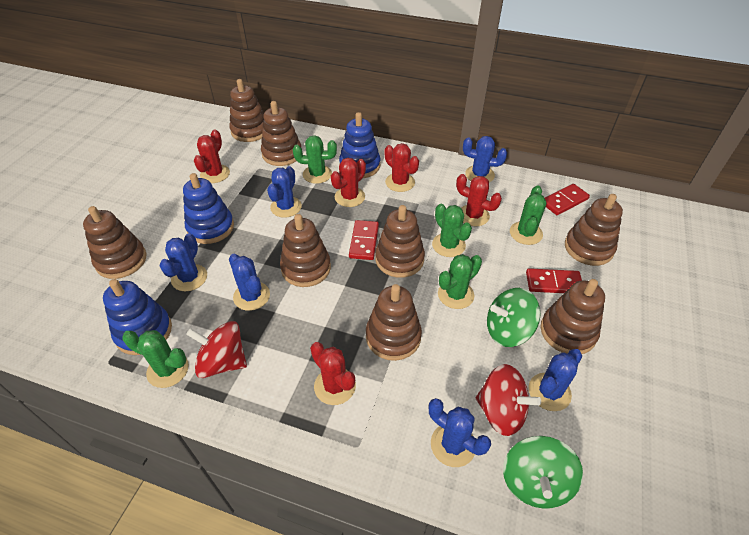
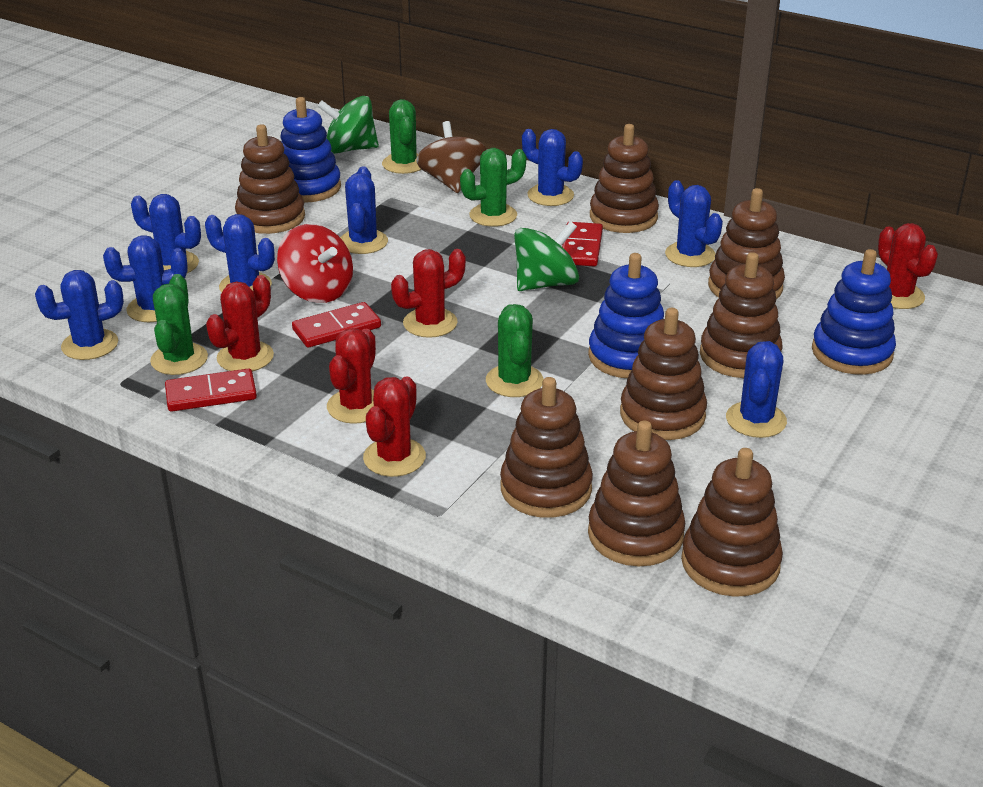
blue cactus: 6 -> 8
brown spinning top: 0 -> 1
green cactus: 5 -> 4
red spinning top: 2 -> 1

